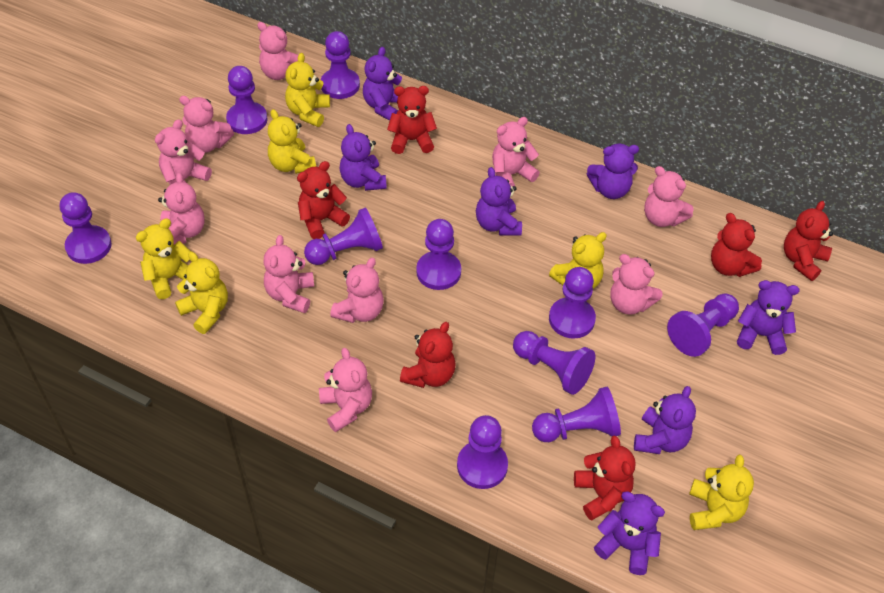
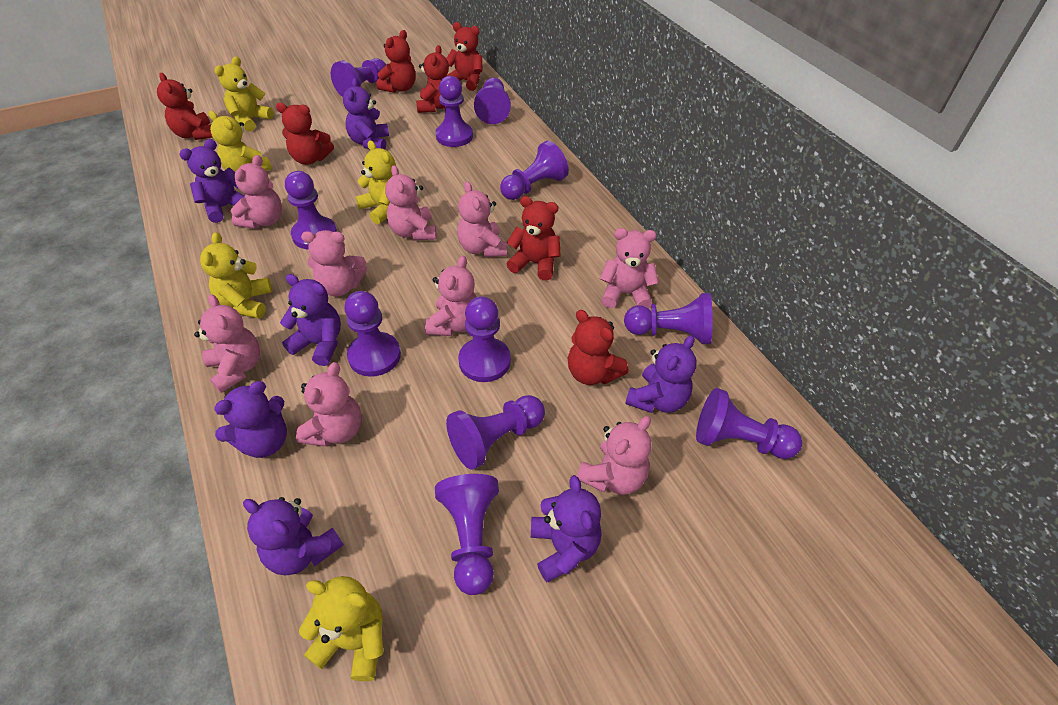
pink teddy bear: 10 -> 9
purple pawn: 10 -> 11
red teddy bear: 6 -> 7
yellow teddy bear: 6 -> 5

